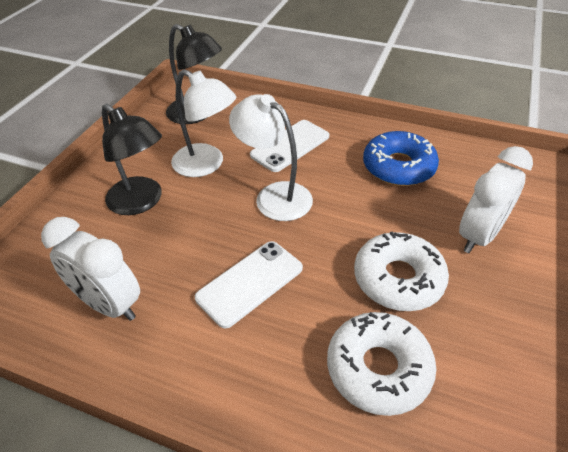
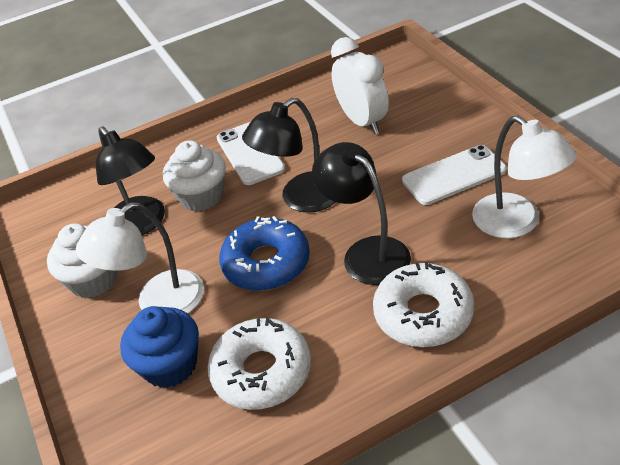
black lamp: 2 -> 3
blue cupcake: 0 -> 1
white clock: 2 -> 1
white cupcake: 0 -> 2

